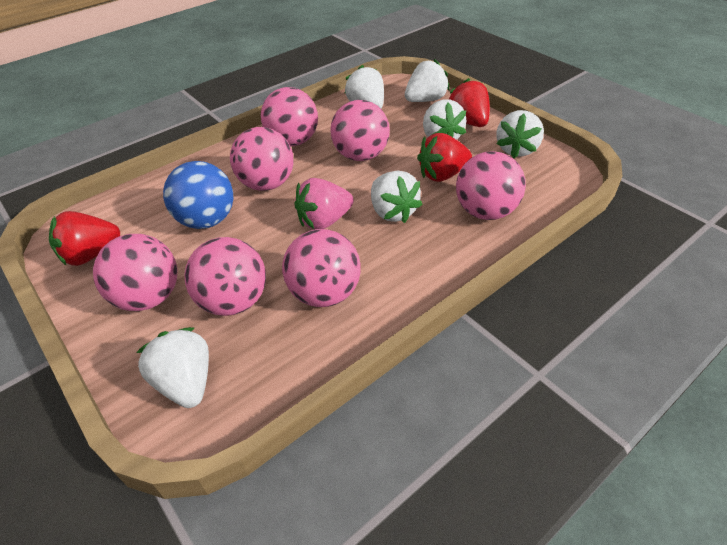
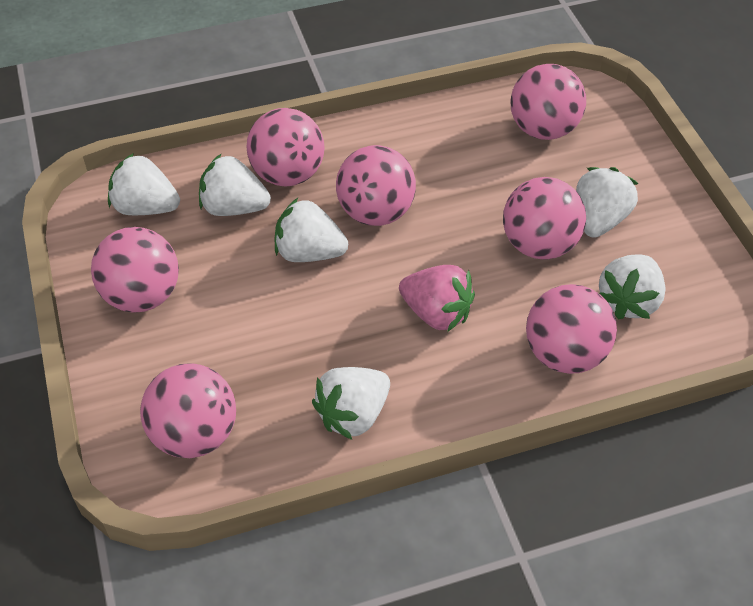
blue ball: 1 -> 0
red strawberry: 3 -> 0

